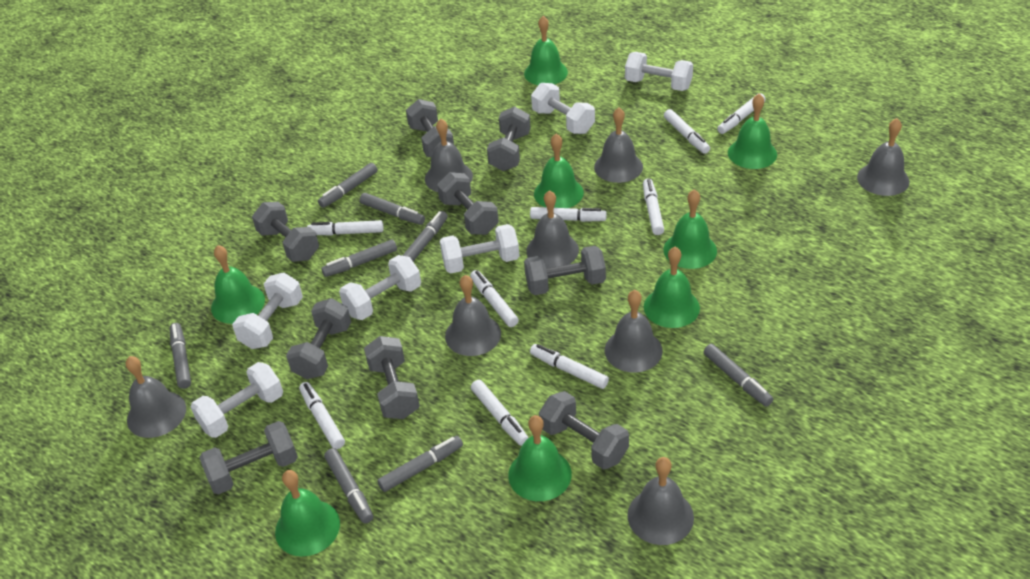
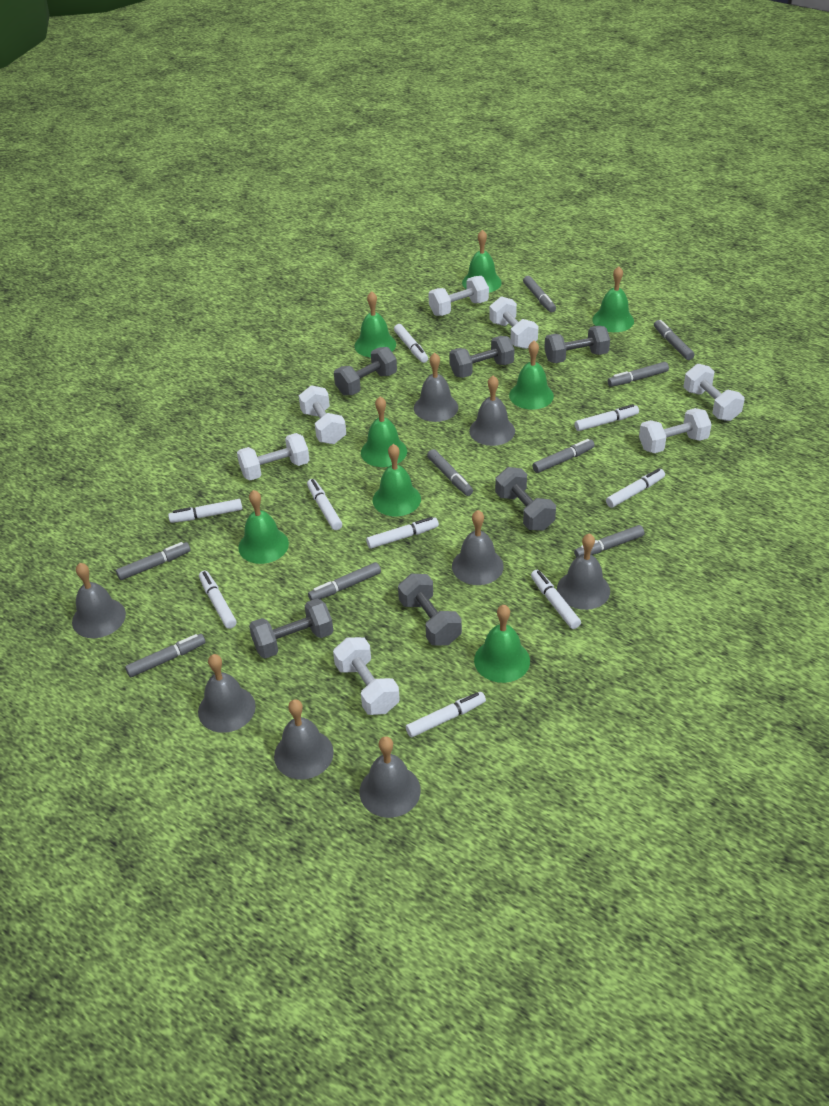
grey dumbbell: 9 -> 6
grey marker: 8 -> 9
white dumbbell: 6 -> 7

